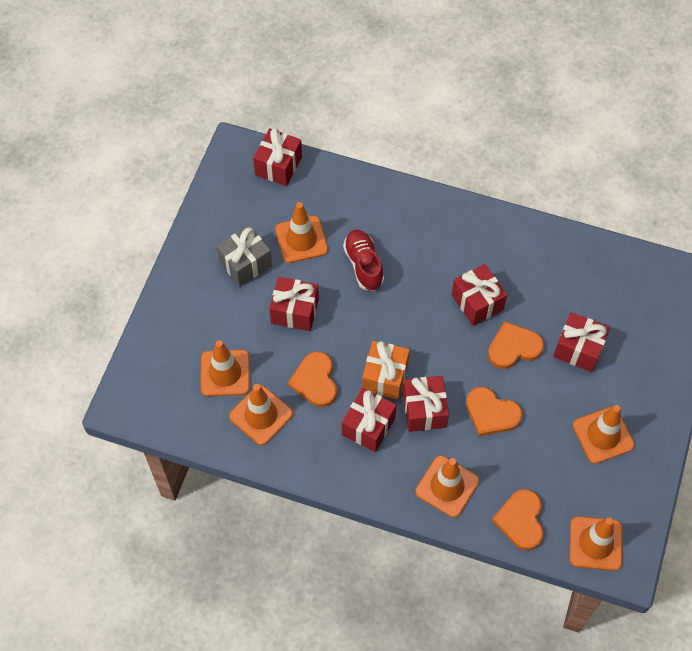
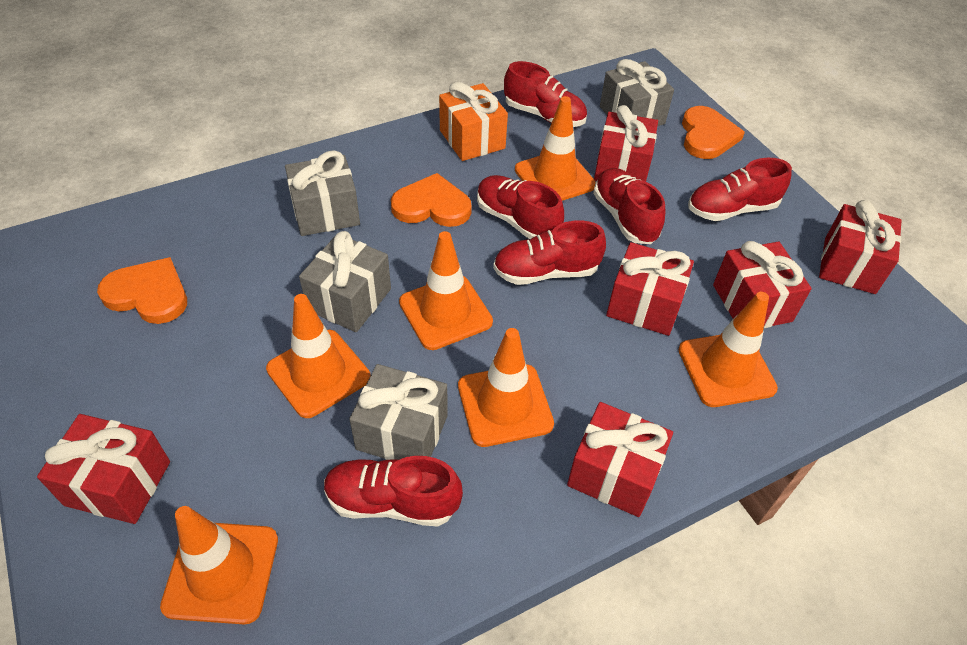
grey gift: 1 -> 4
orange heart: 4 -> 3
red shoe: 1 -> 6

